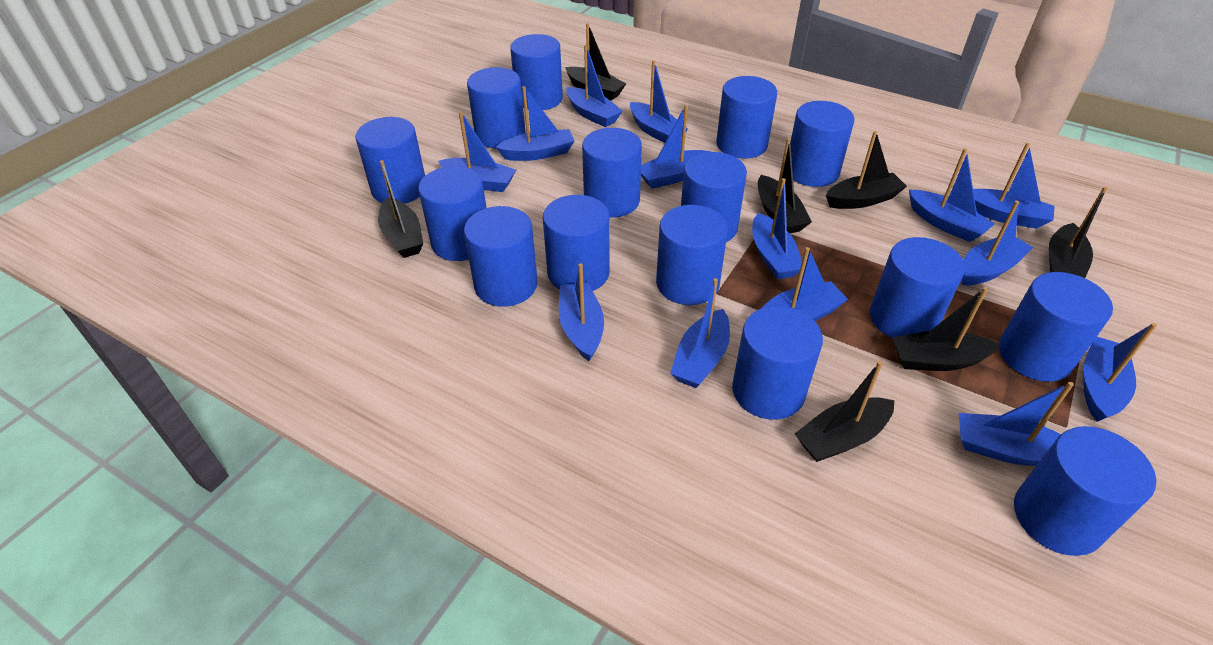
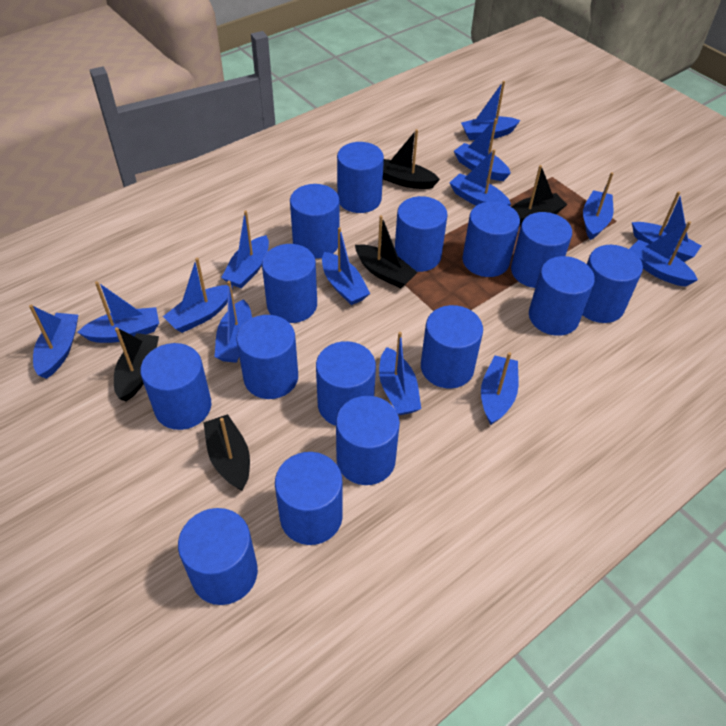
black boat: 7 -> 5

